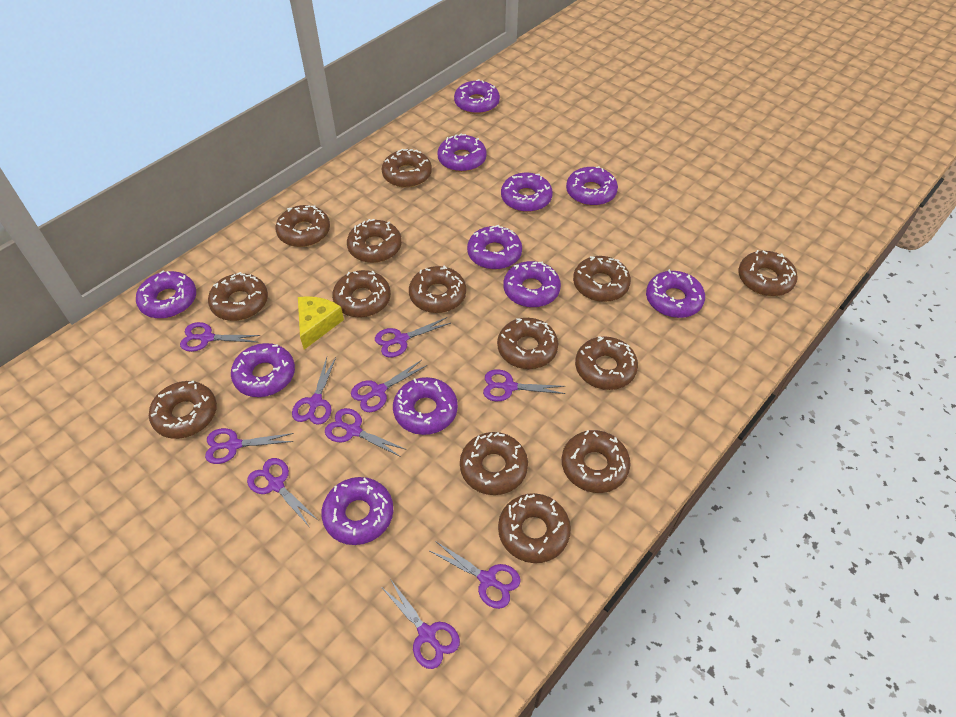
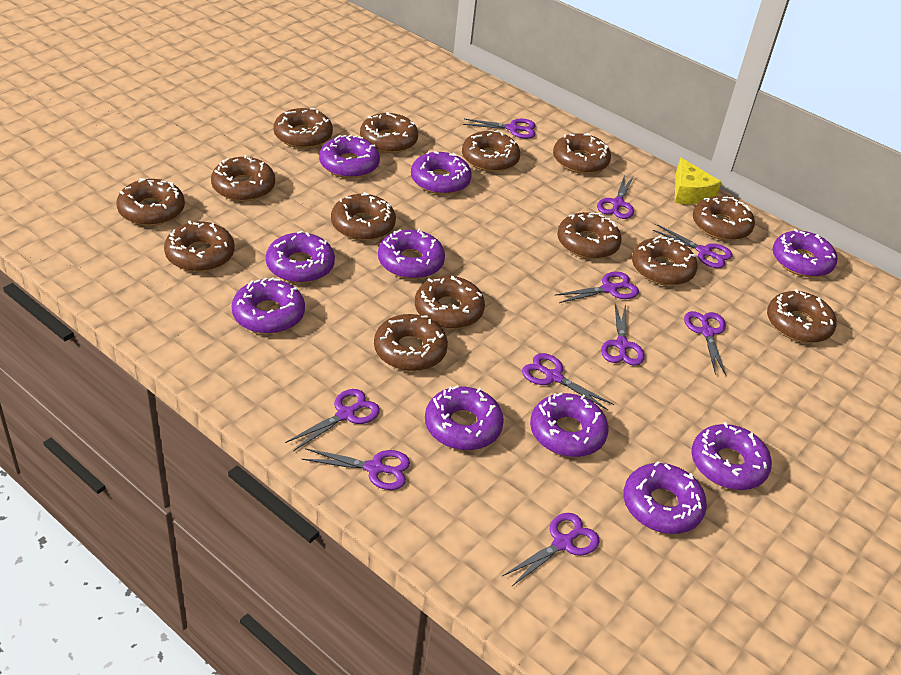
purple donut: 11 -> 10

